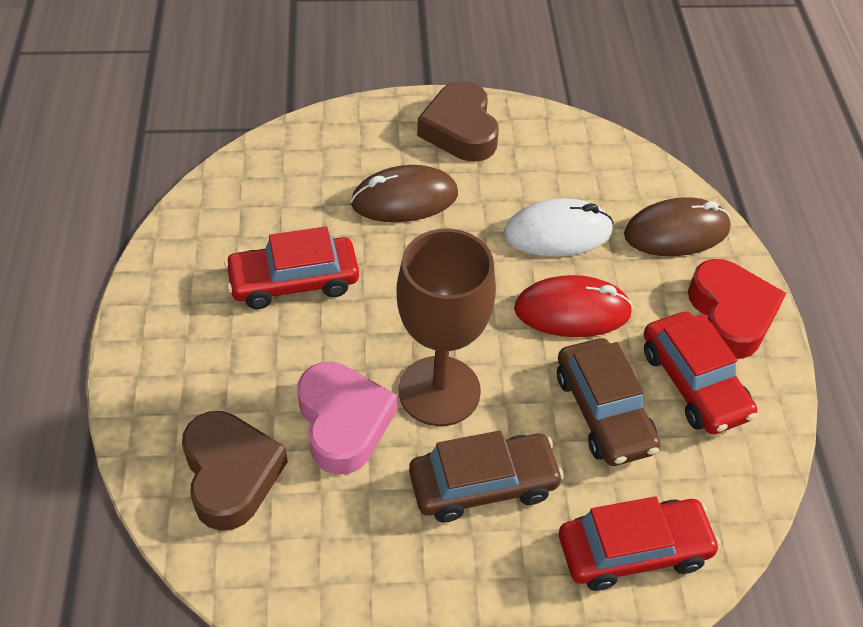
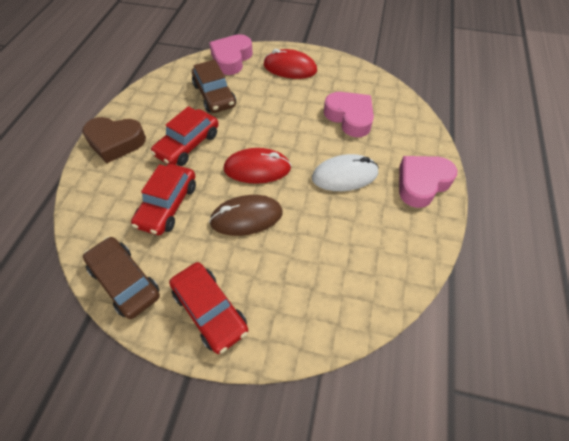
brown goblet: 1 -> 0
brown heart: 2 -> 1
brown mouse: 2 -> 1
pink heart: 1 -> 3
red heart: 1 -> 0
red mouse: 1 -> 2

